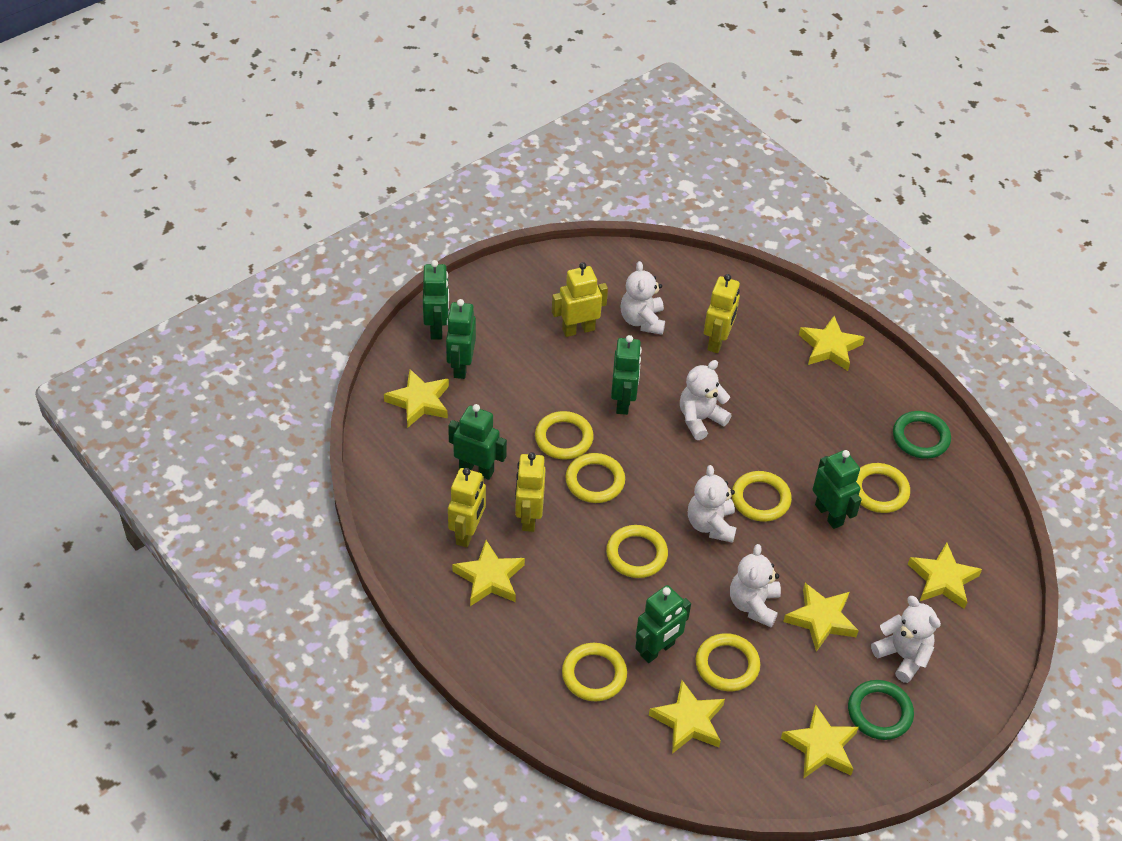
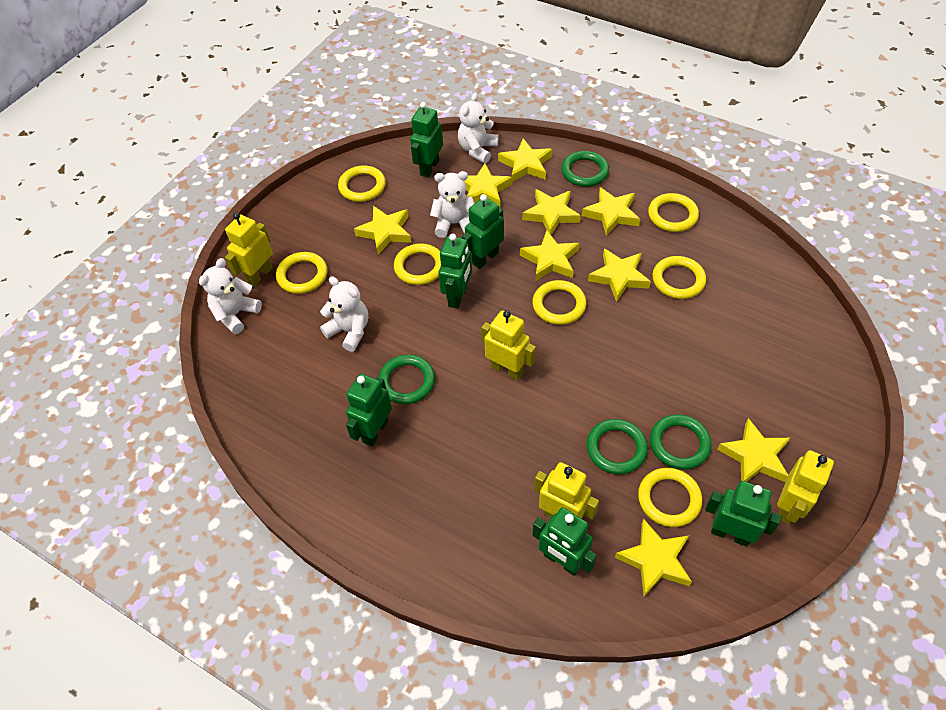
green ring: 2 -> 4
white teddy bear: 5 -> 4
yellow star: 7 -> 9

